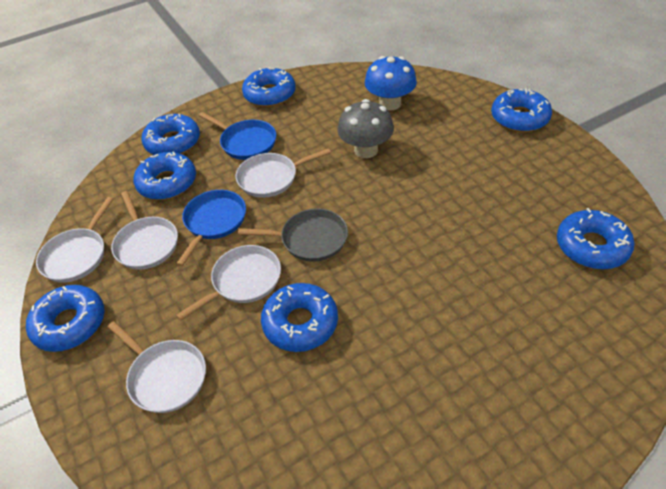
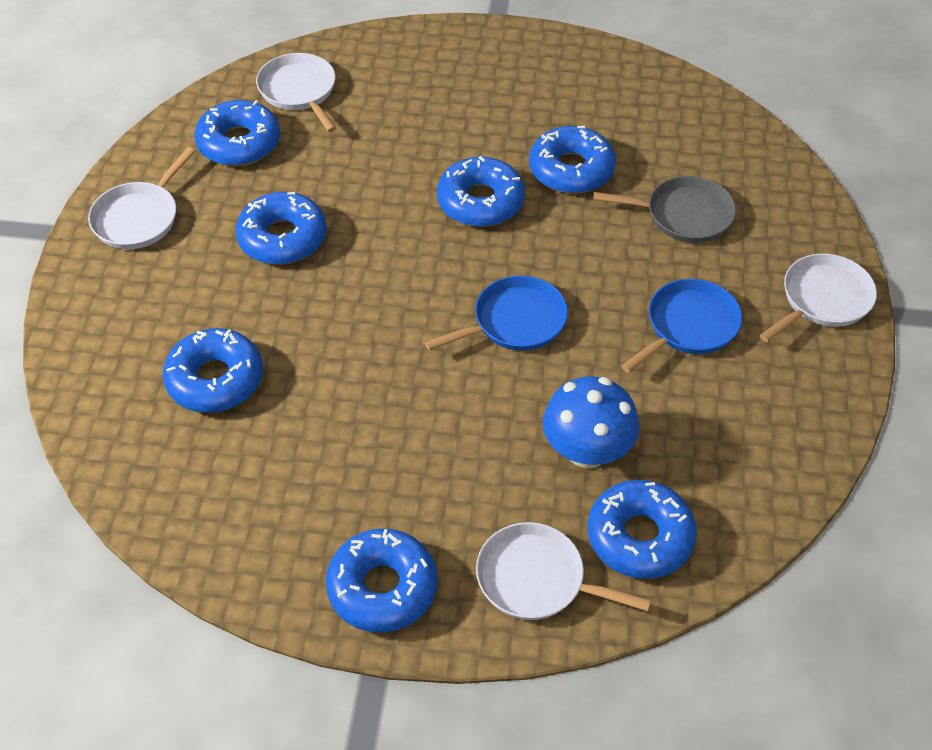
grey mushroom: 1 -> 0
white pan: 5 -> 4

